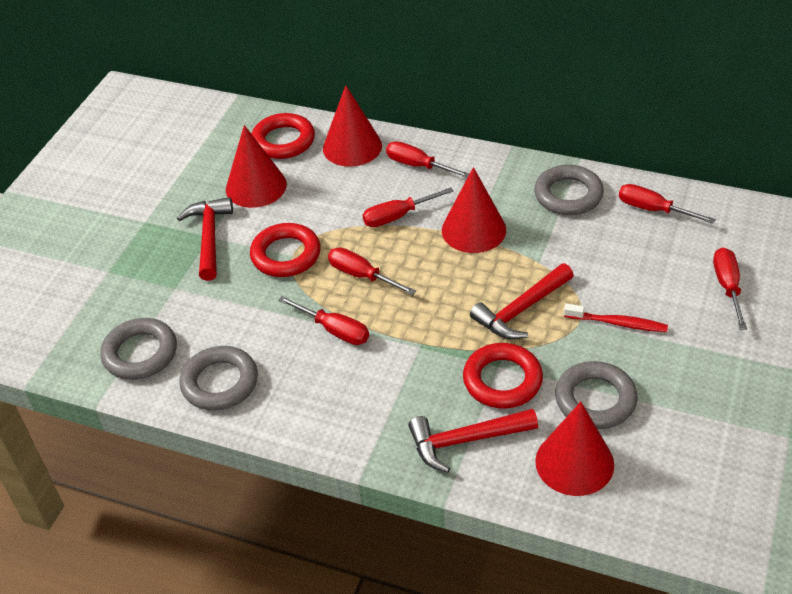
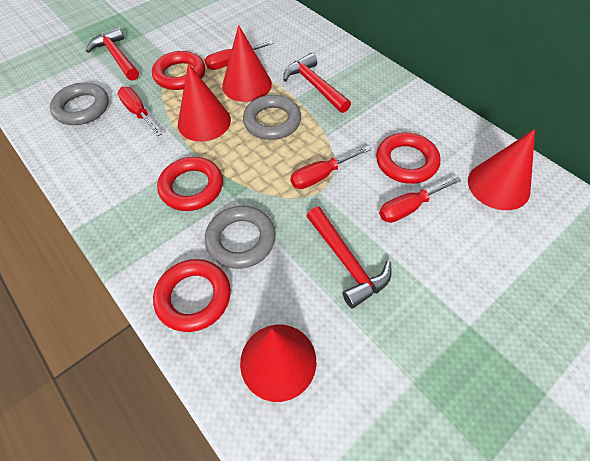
grey ring: 4 -> 3
red ring: 3 -> 4
red screwdriver: 6 -> 4
red toothbrush: 1 -> 0

